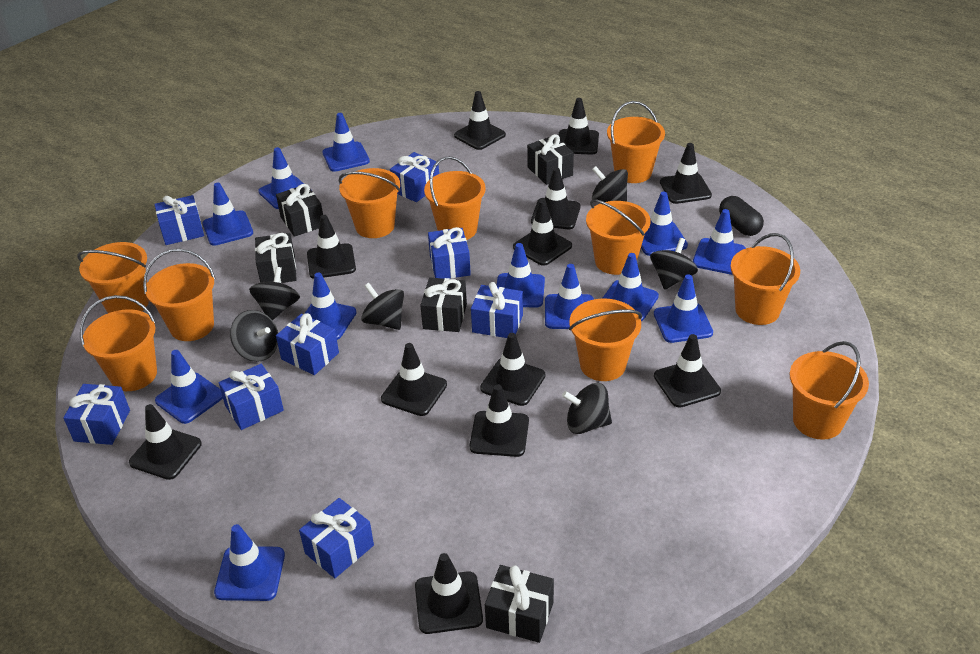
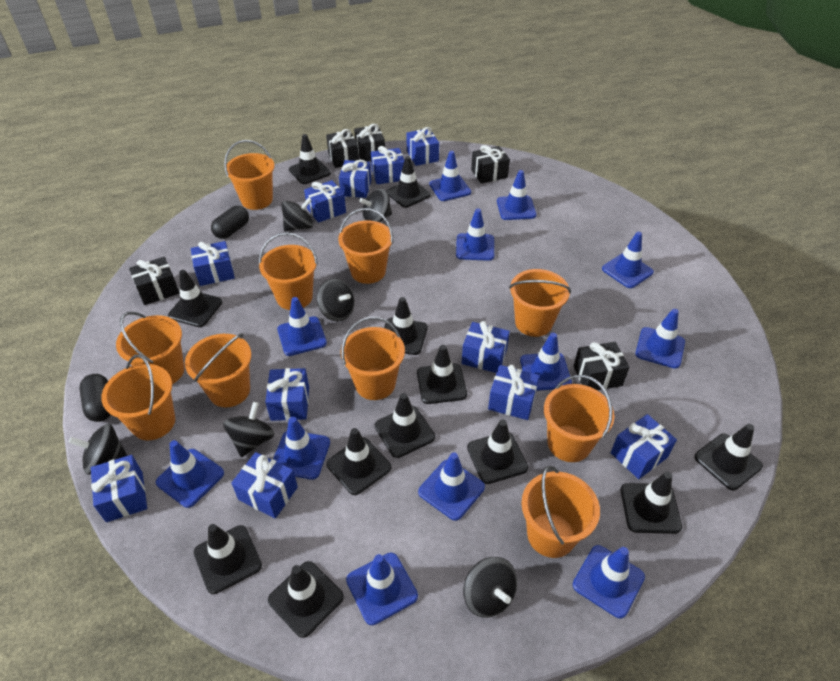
black capsule: 1 -> 2
blue gift: 8 -> 11

